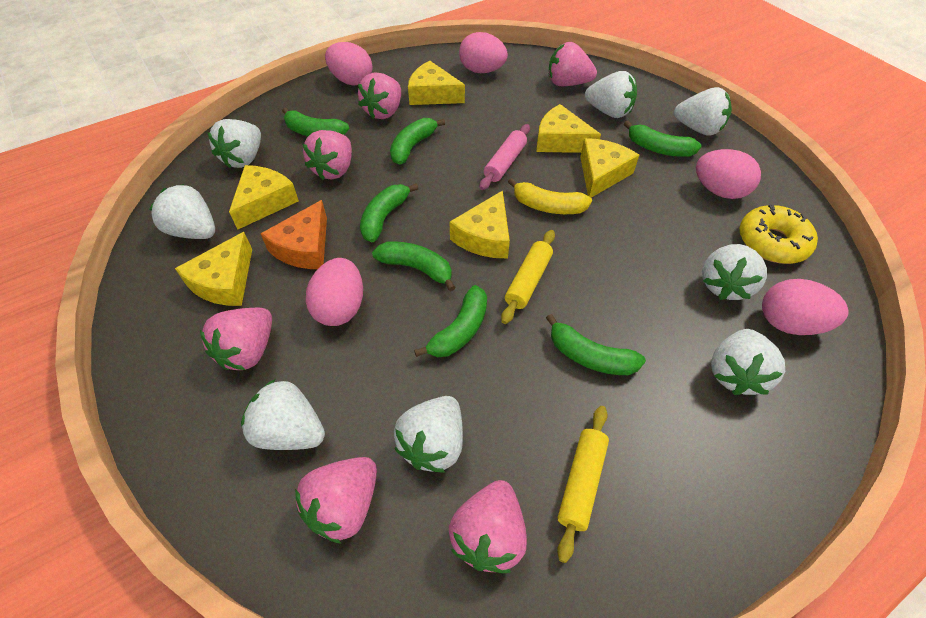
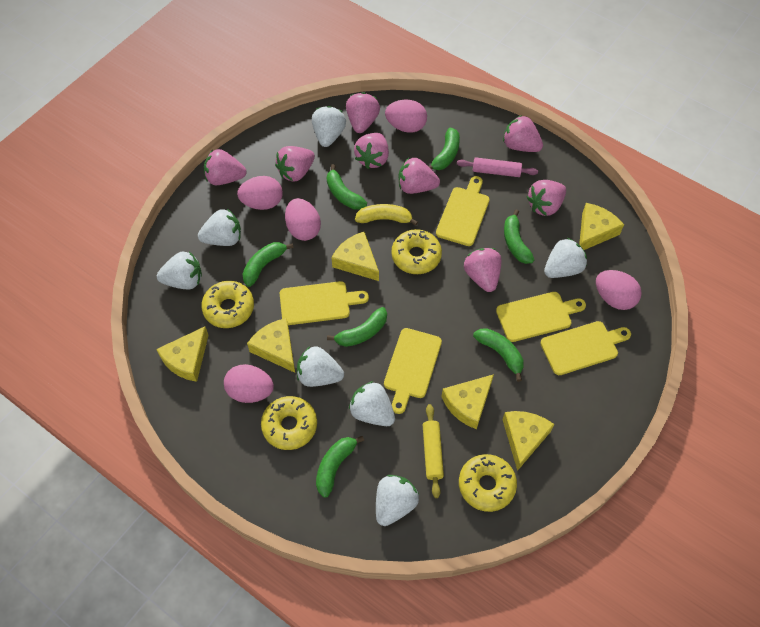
orange cheese: 1 -> 0
pink strawberry: 6 -> 8
white strawberry: 8 -> 7
yellow cutting board: 0 -> 5
yellow donut: 1 -> 4
yellow rolling pin: 2 -> 1

